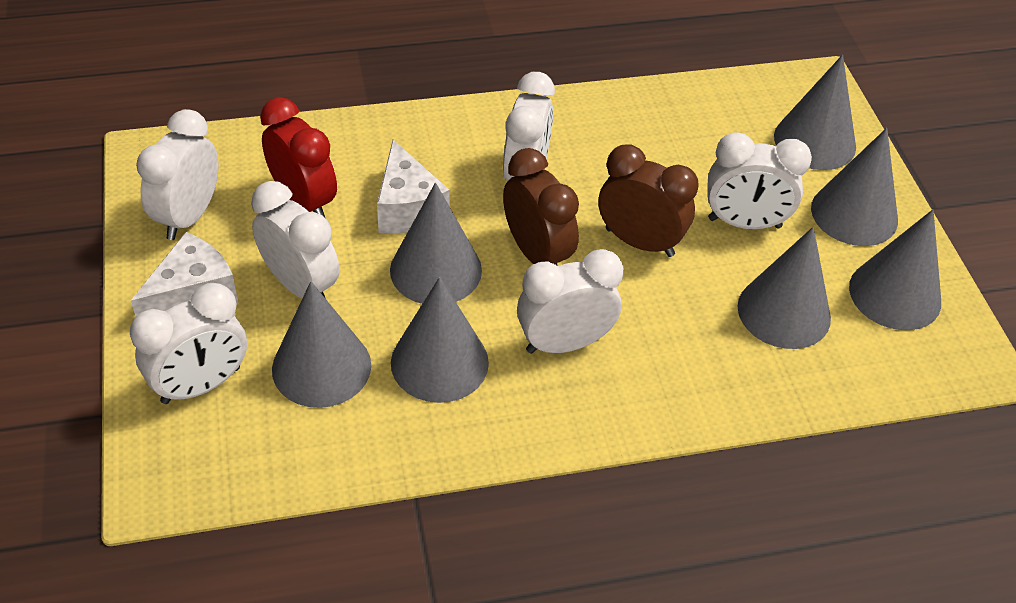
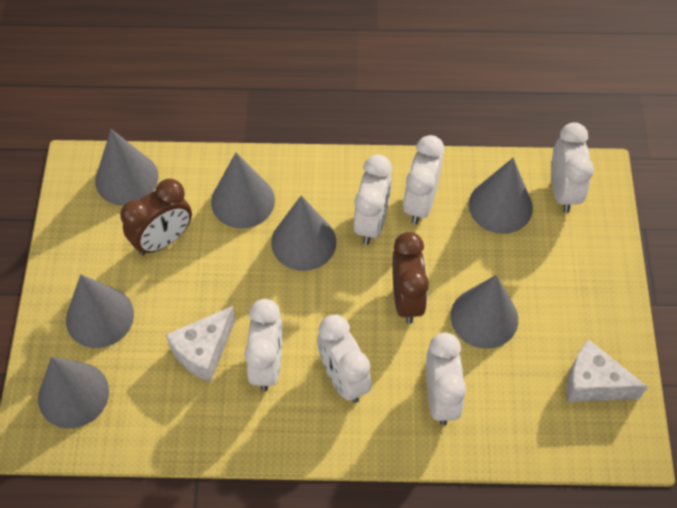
red clock: 1 -> 0

